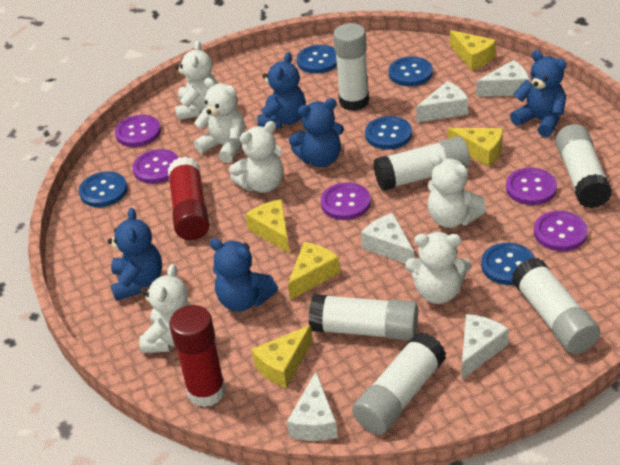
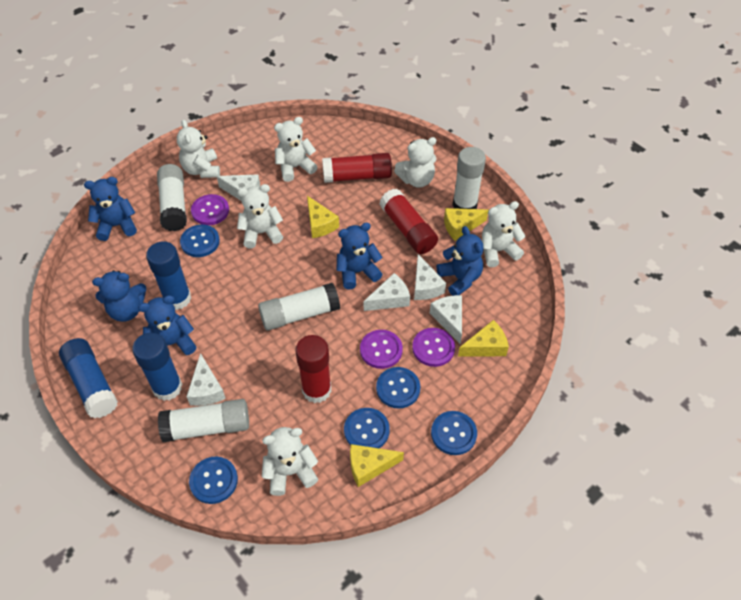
blue glue stick: 0 -> 3
purple button: 5 -> 3
red glue stick: 2 -> 3
white glue stick: 6 -> 4
yellow cheese: 5 -> 4

